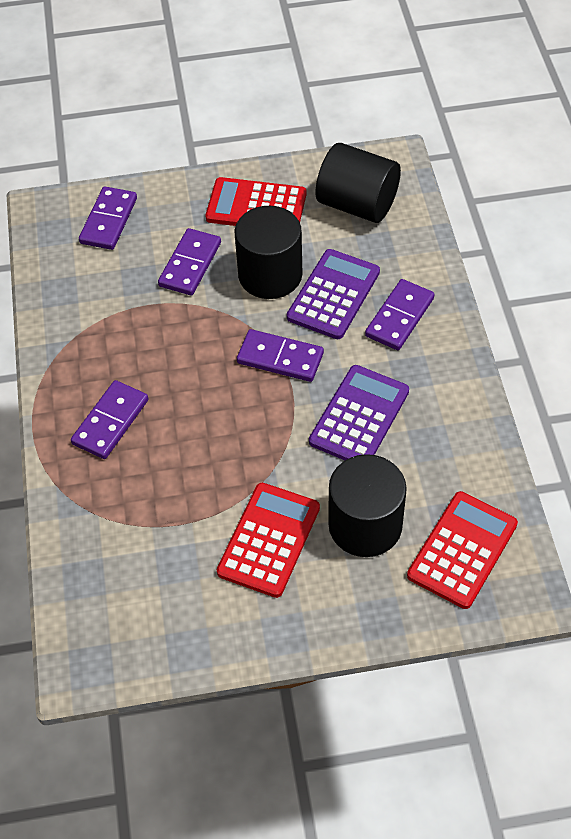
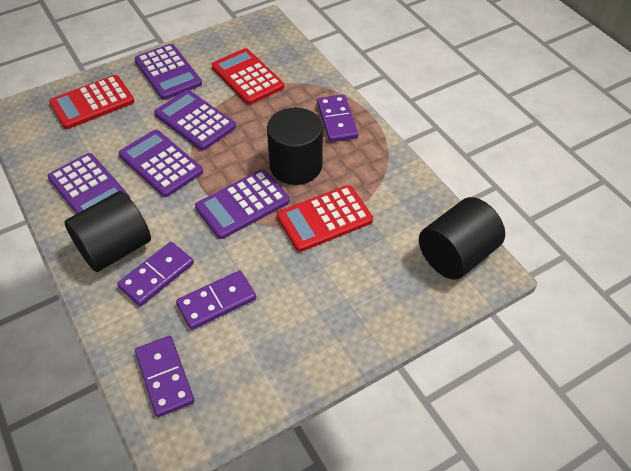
purple calculator: 2 -> 5
purple domino: 5 -> 4

